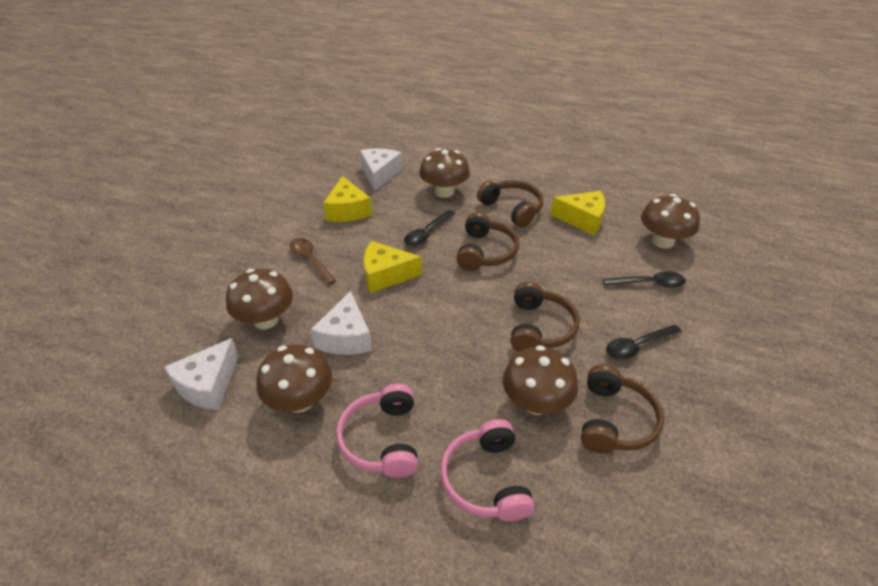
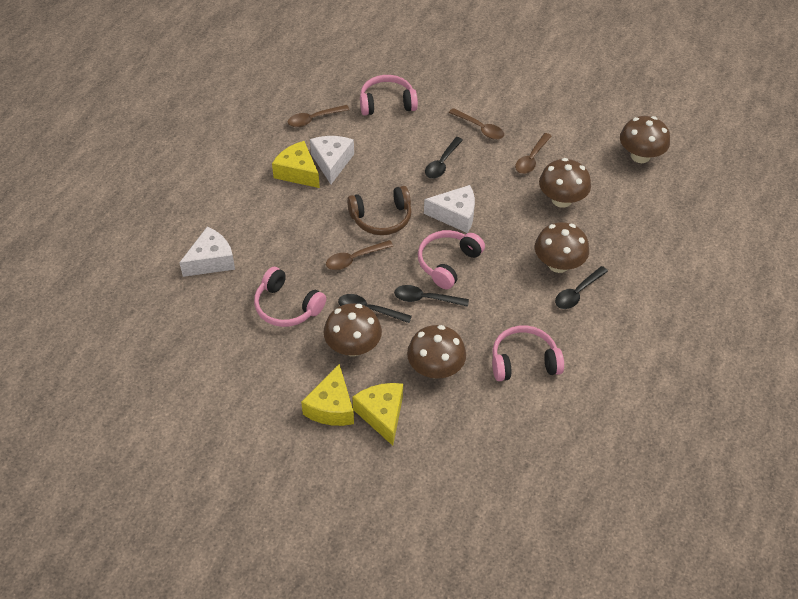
black spoon: 3 -> 4
brown headphones: 4 -> 1
brown spoon: 1 -> 4
pink headphones: 2 -> 4

